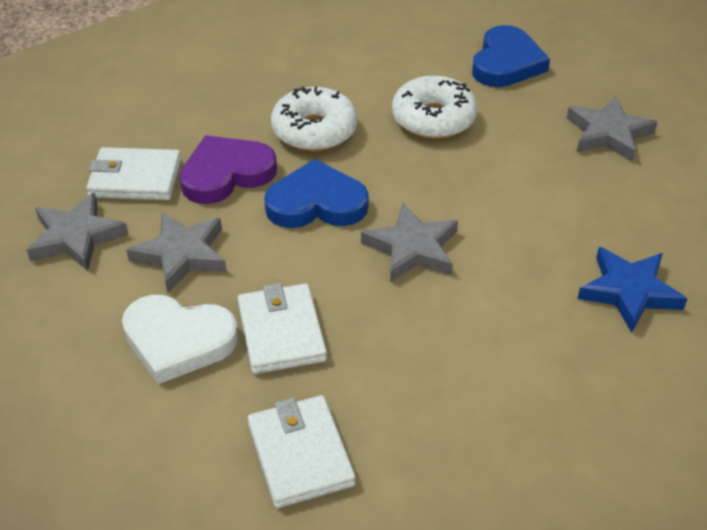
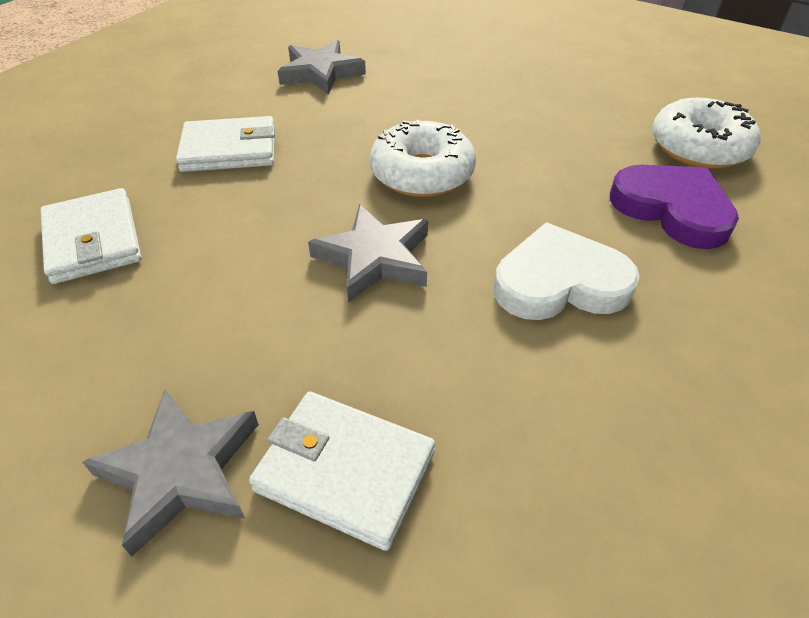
blue heart: 2 -> 0
blue star: 1 -> 0
grey star: 4 -> 3

